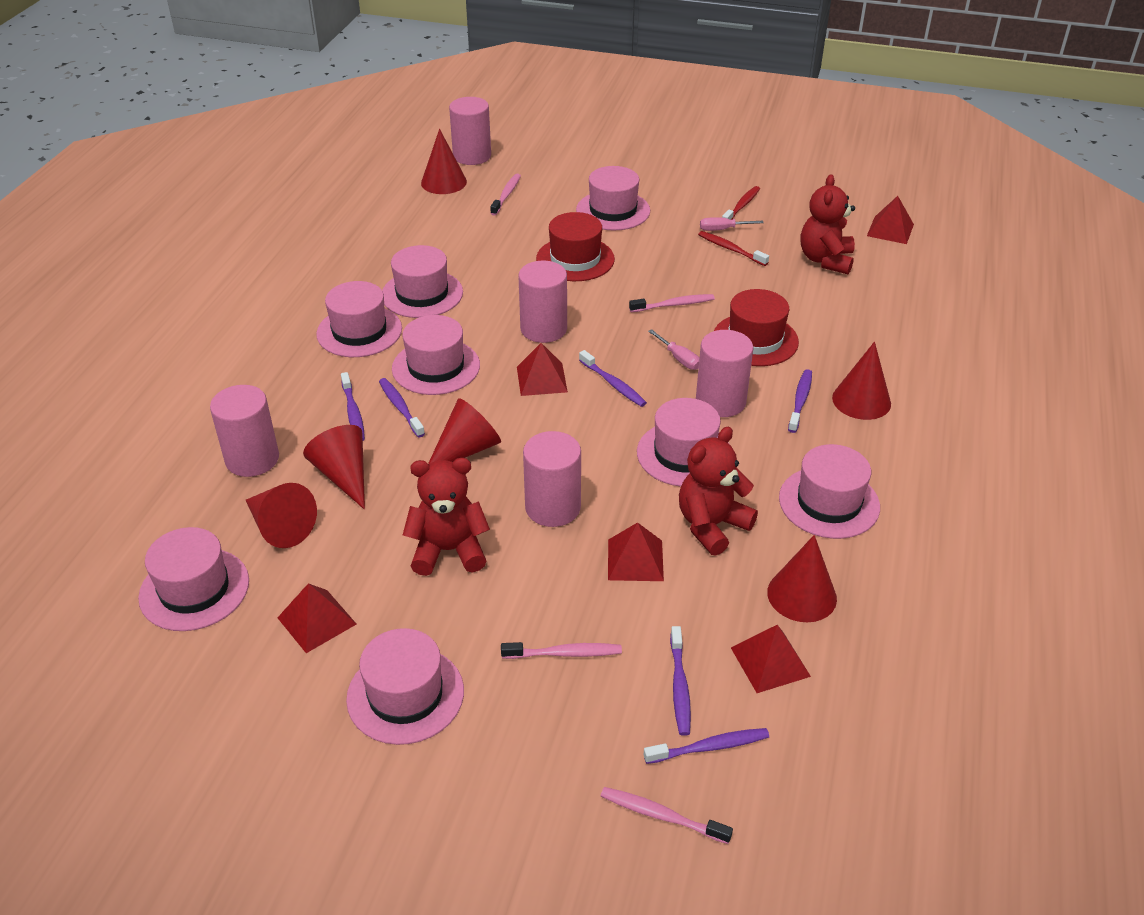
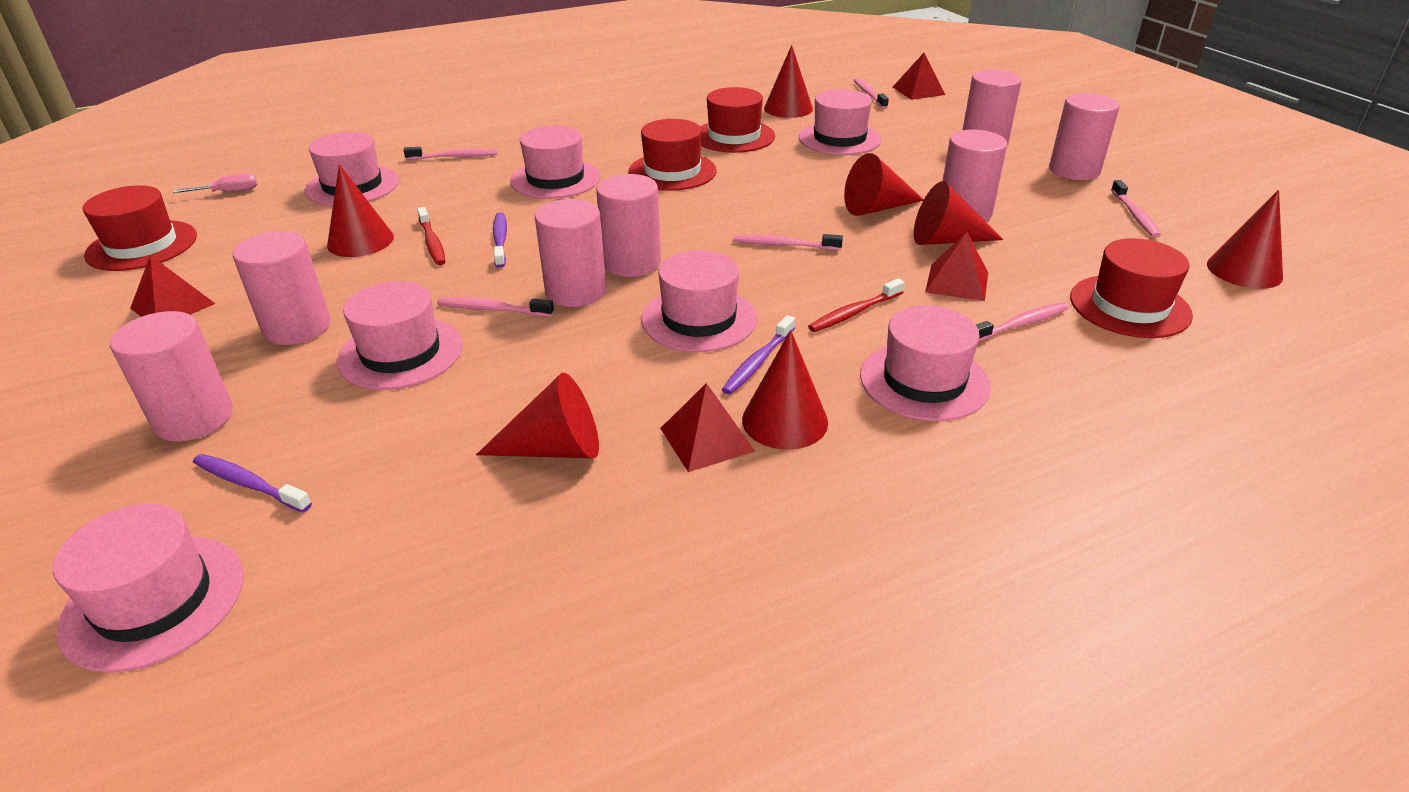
pink cylinder: 5 -> 7
pink hat: 8 -> 7
pink screwdriver: 2 -> 1
pink toothbrush: 4 -> 6
purple toothbrush: 6 -> 3
red cone: 6 -> 7
red hat: 2 -> 4
red pyramid: 5 -> 4
red teddy bear: 3 -> 0

